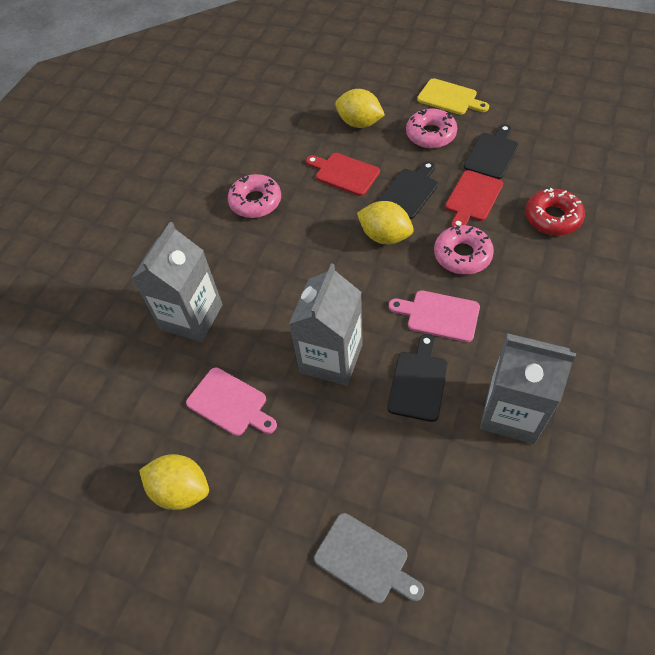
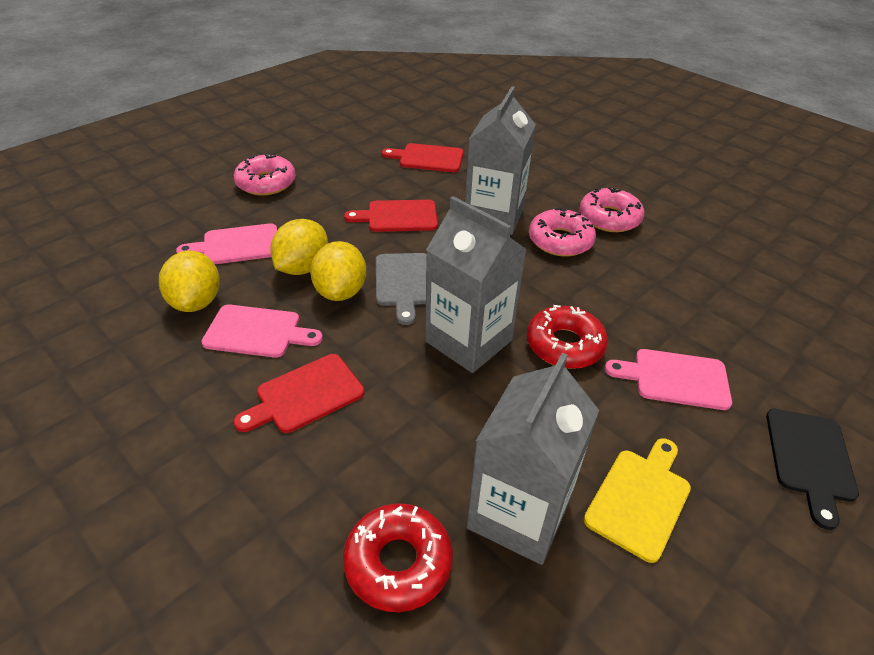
black cutting board: 3 -> 1
pink cutting board: 2 -> 3
red cutting board: 2 -> 3
red donut: 1 -> 2

